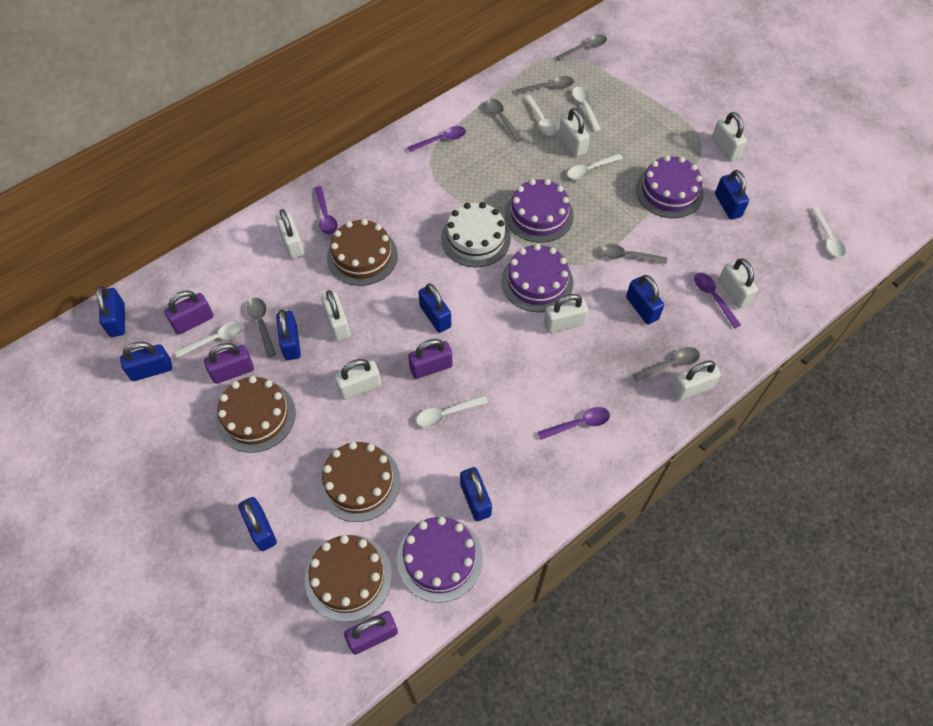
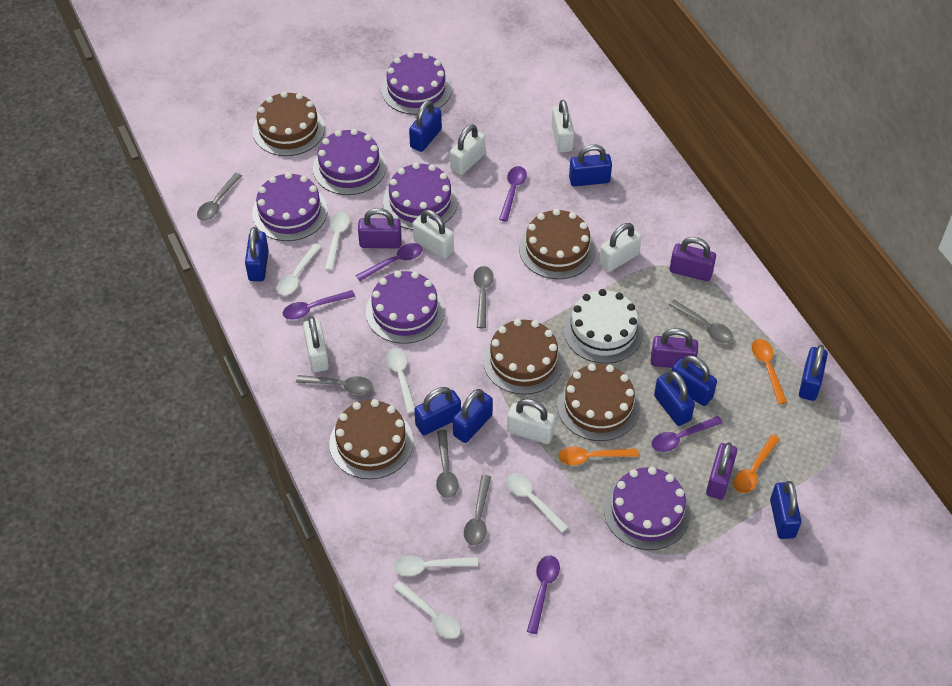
blue padlock: 8 -> 9
brown cake: 4 -> 5
orange spoon: 0 -> 3
purple cake: 4 -> 6
purple spoon: 4 -> 5
white padlock: 8 -> 6

